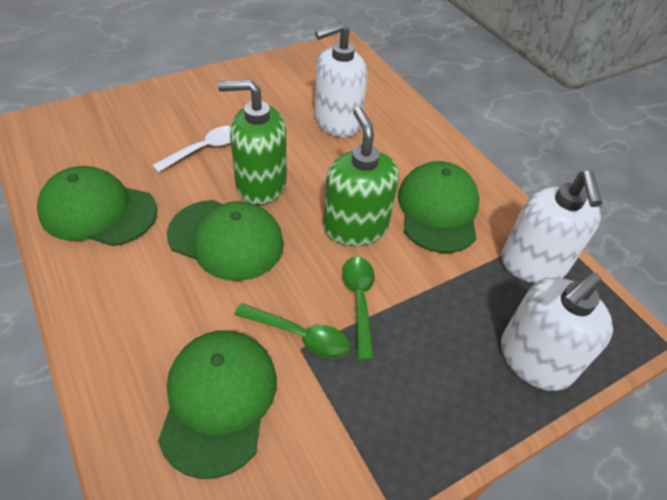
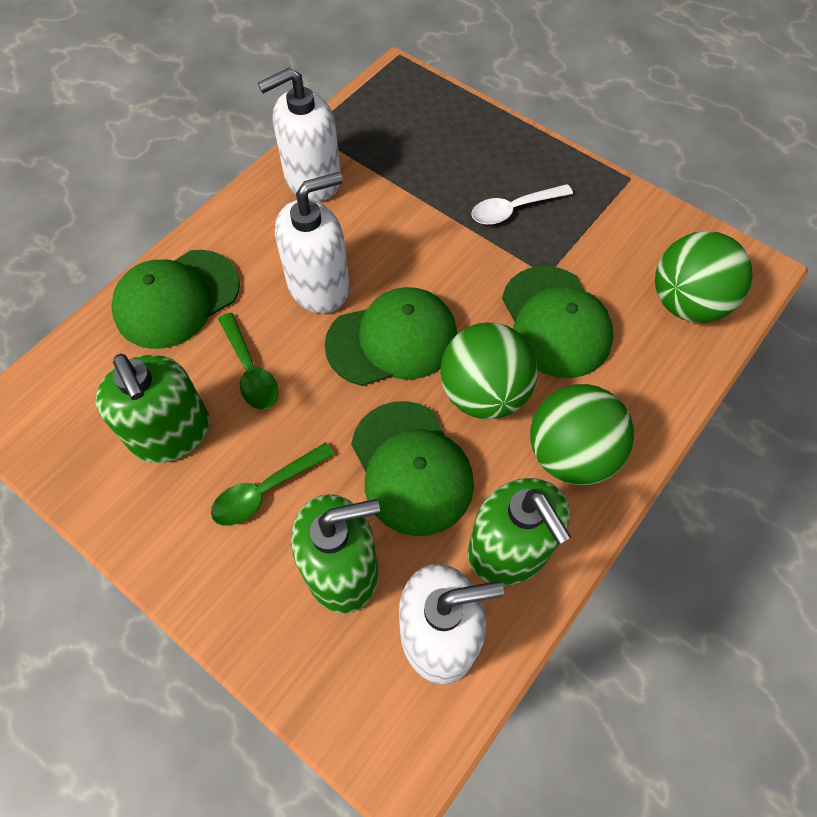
green ball: 0 -> 3
green soap dispenser: 2 -> 3

